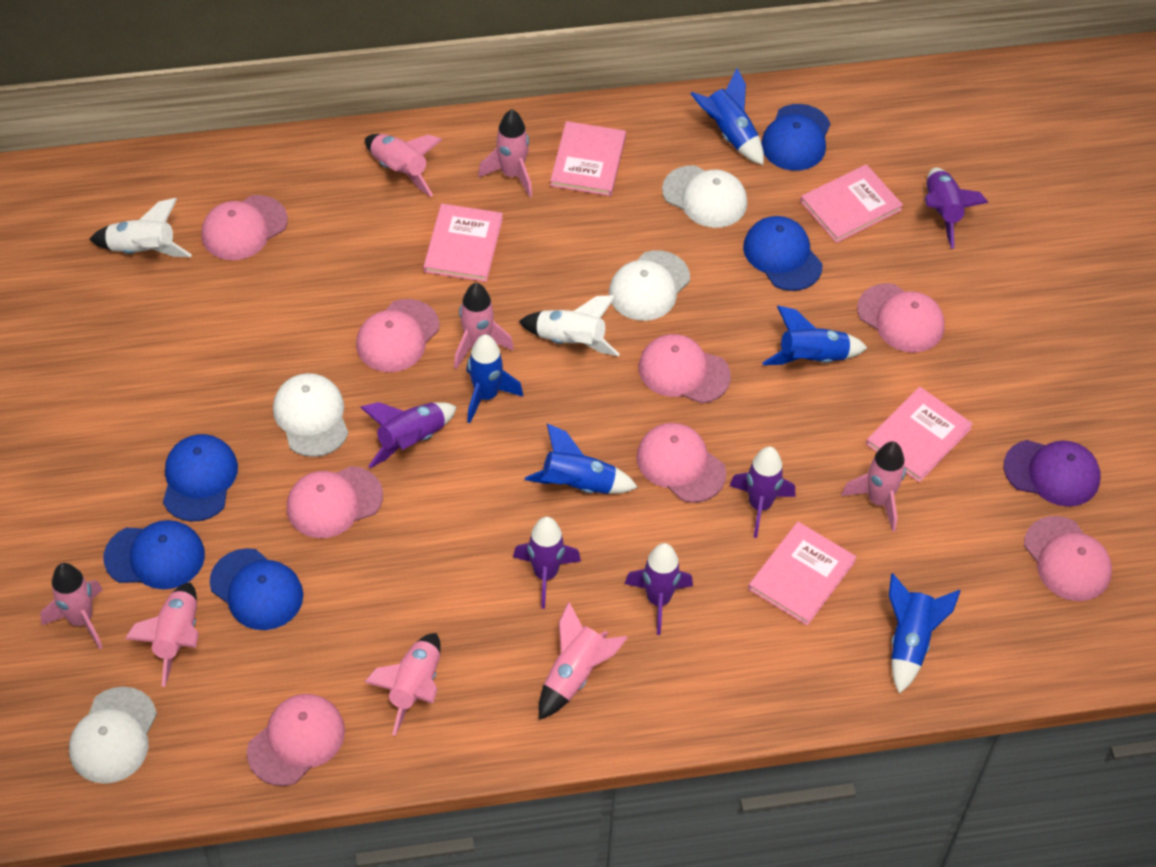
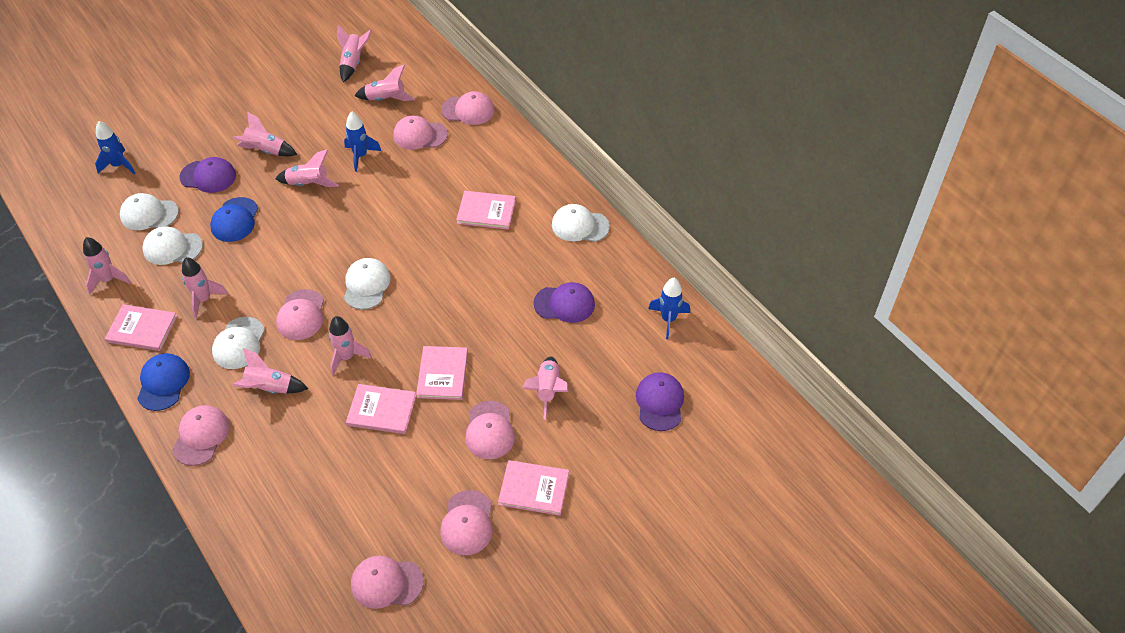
blue cap: 5 -> 2
blue rocket: 5 -> 3
pink cap: 8 -> 7
pink rocket: 8 -> 9
purple cap: 1 -> 3
purple rocket: 5 -> 0
white cap: 4 -> 5
white rocket: 2 -> 0

